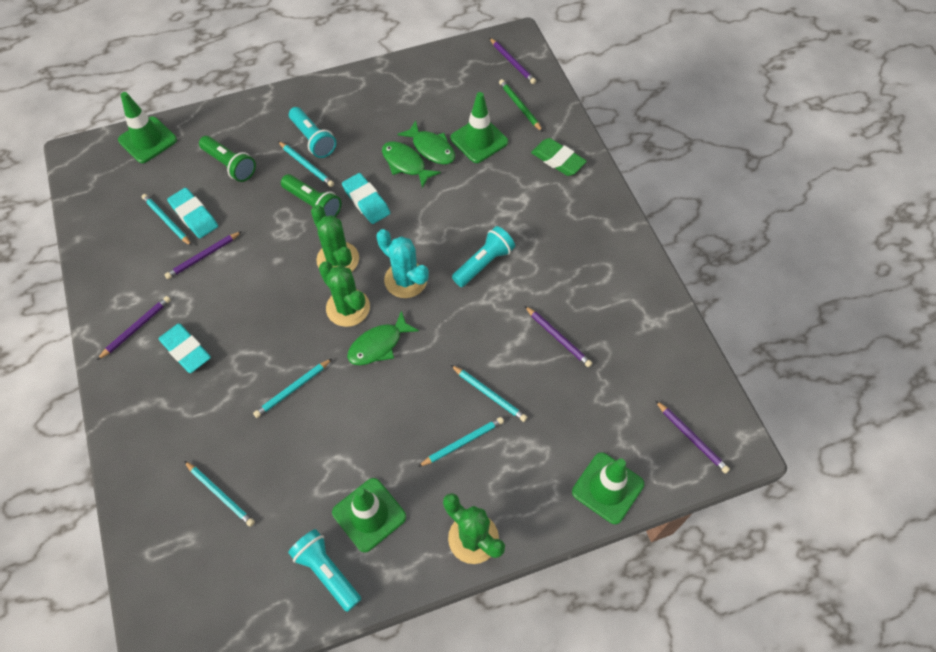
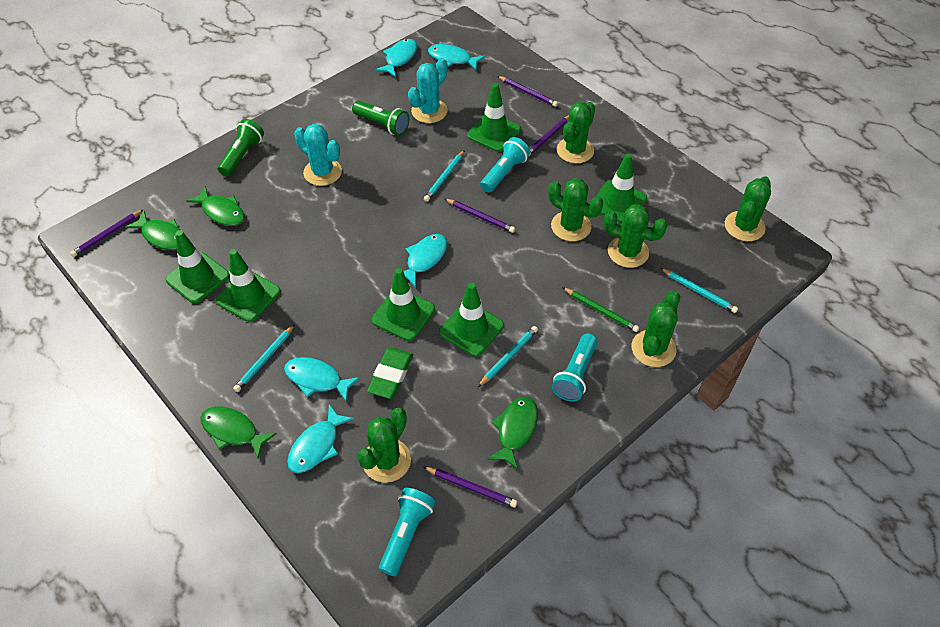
green cactus: 3 -> 6
green fish: 3 -> 4
green traffic cone: 4 -> 6
turquoise cactus: 1 -> 2
turquoise eraser: 3 -> 0
turquoise fish: 0 -> 5
turquoise pencil: 6 -> 4

